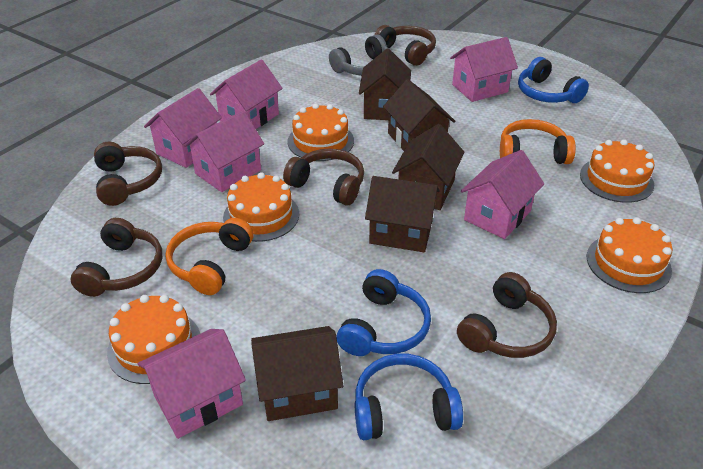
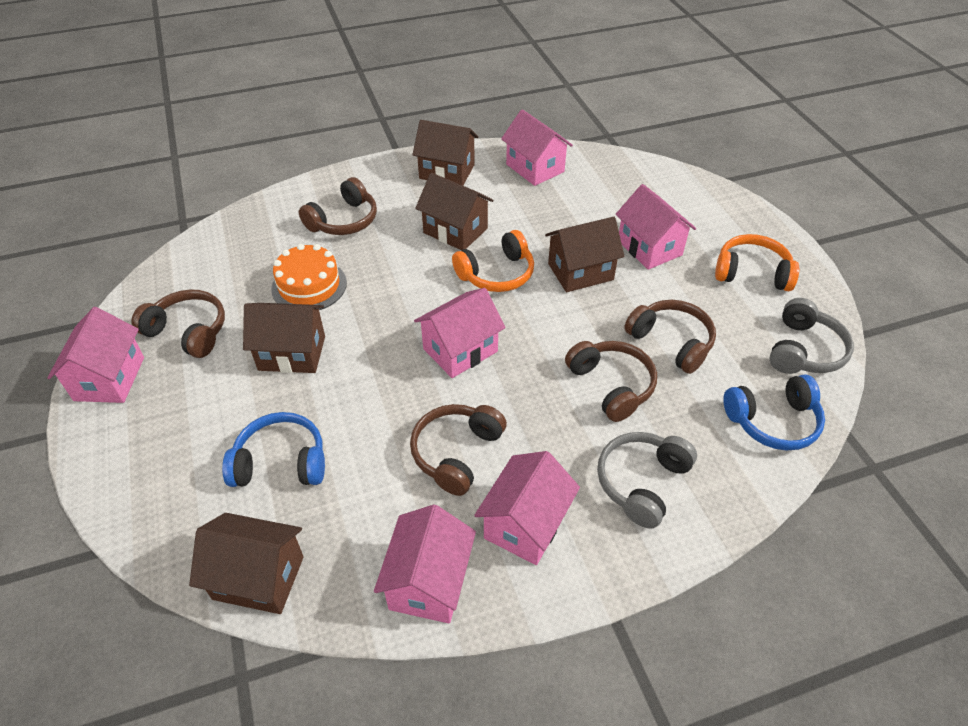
blue headphones: 3 -> 2
grey headphones: 1 -> 2
orange cake: 5 -> 1

